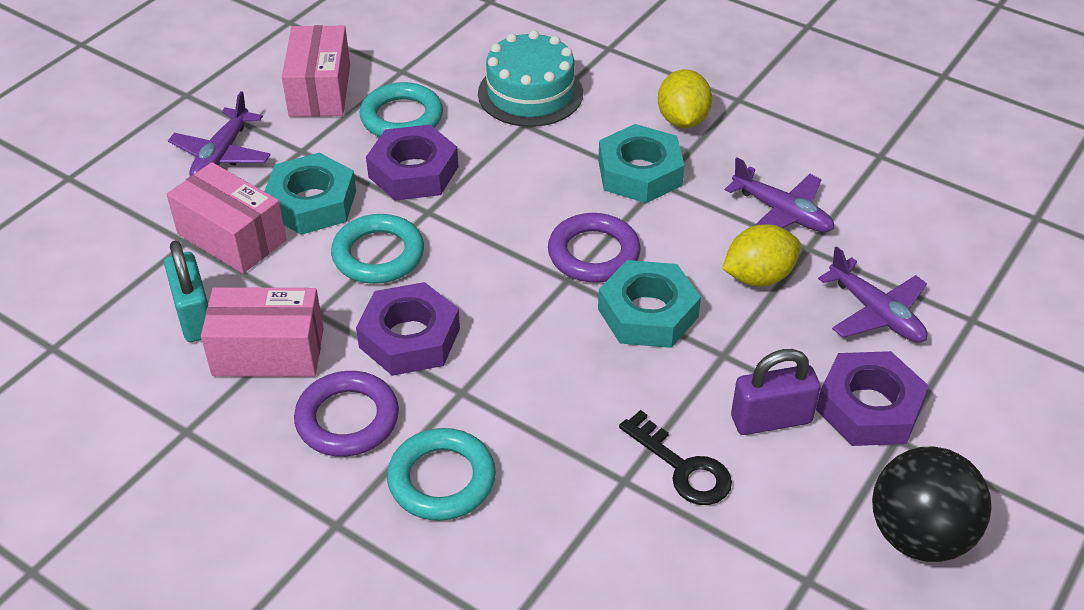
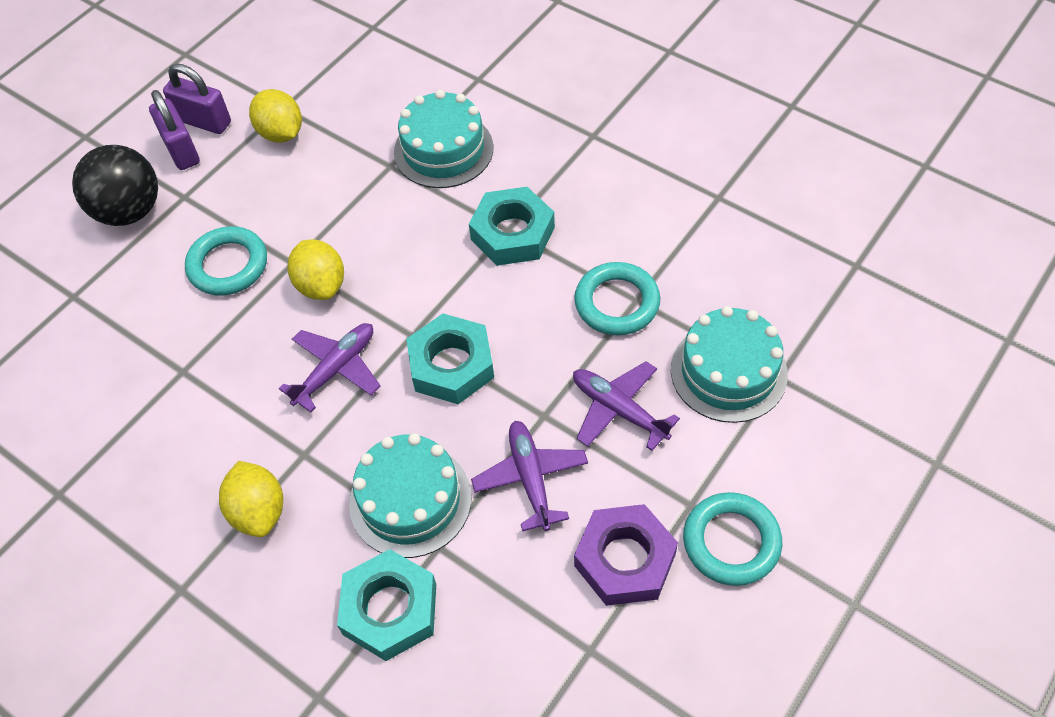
black key: 1 -> 0
pink box: 3 -> 0
purple nut: 3 -> 1
purple padlock: 1 -> 2
purple ring: 2 -> 0
turquoise cake: 1 -> 3
turquoise padlock: 1 -> 0
yellow lemon: 2 -> 3

